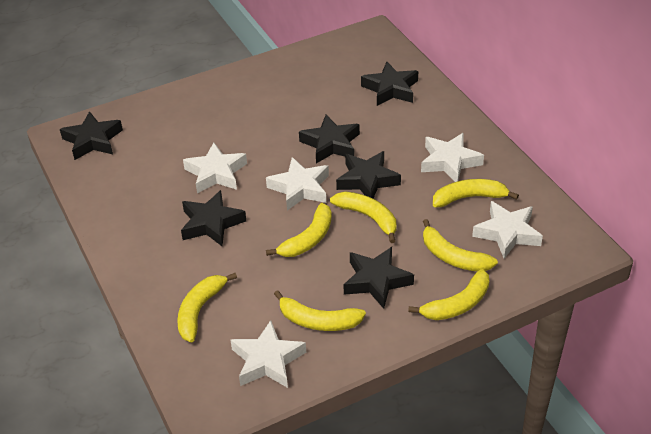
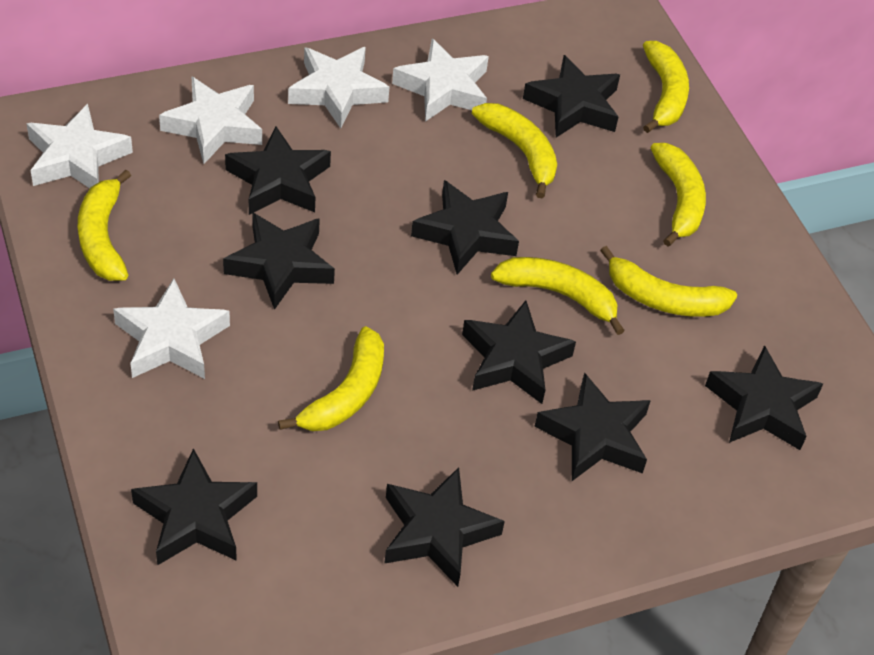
black star: 6 -> 9

